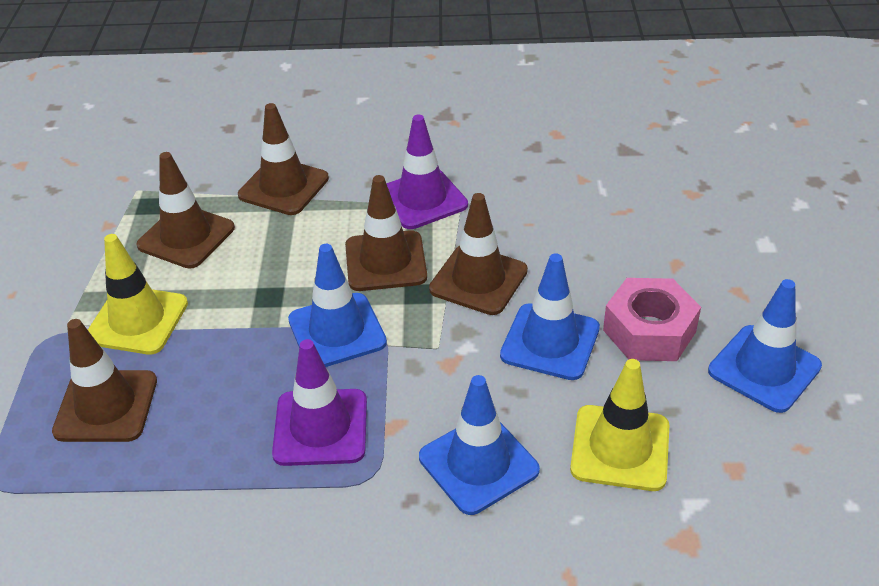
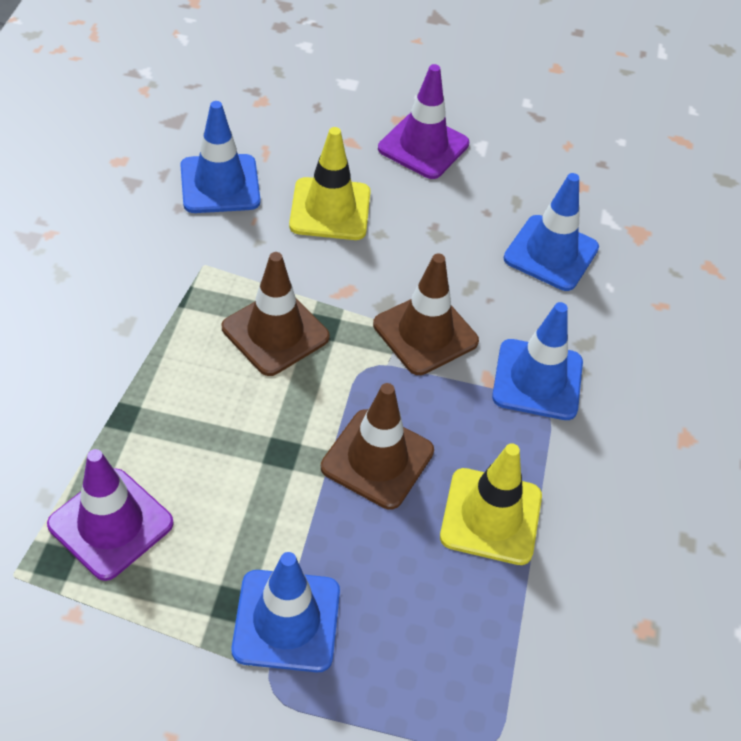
brown traffic cone: 5 -> 3
pink nut: 1 -> 0

